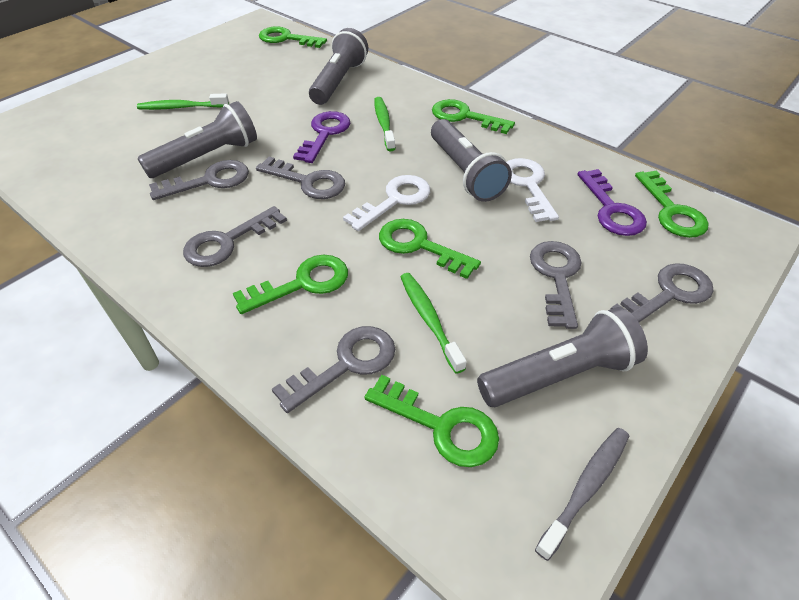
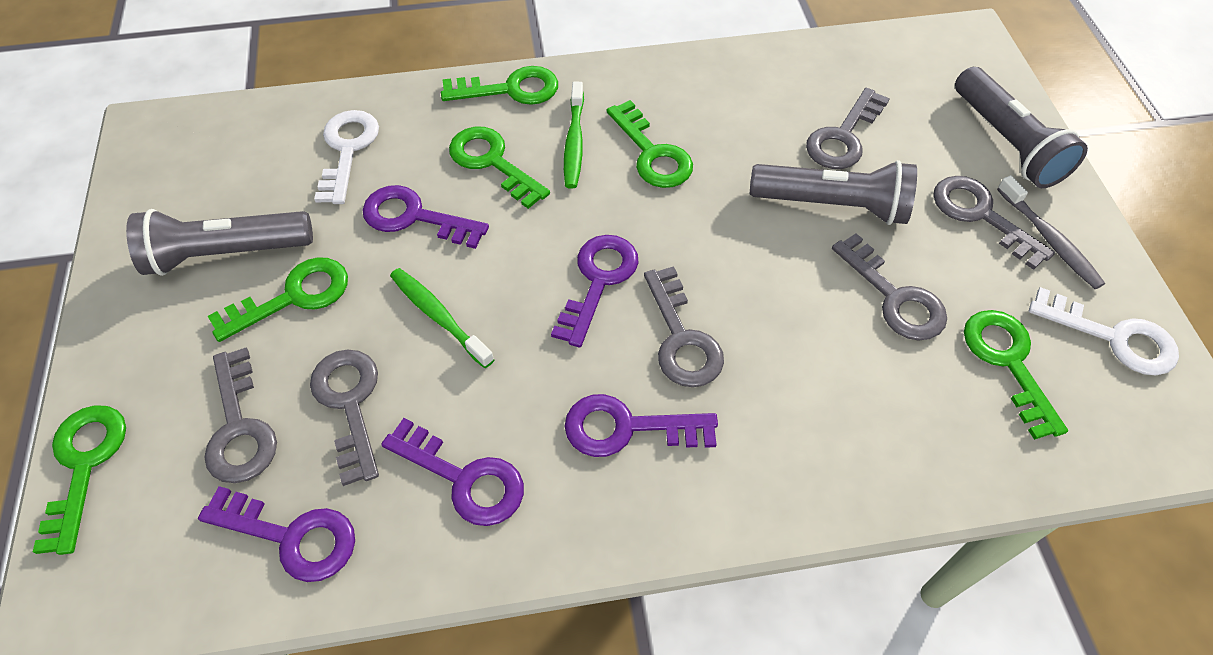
green toothbrush: 3 -> 2
grey flashlight: 4 -> 3
purple key: 2 -> 5

